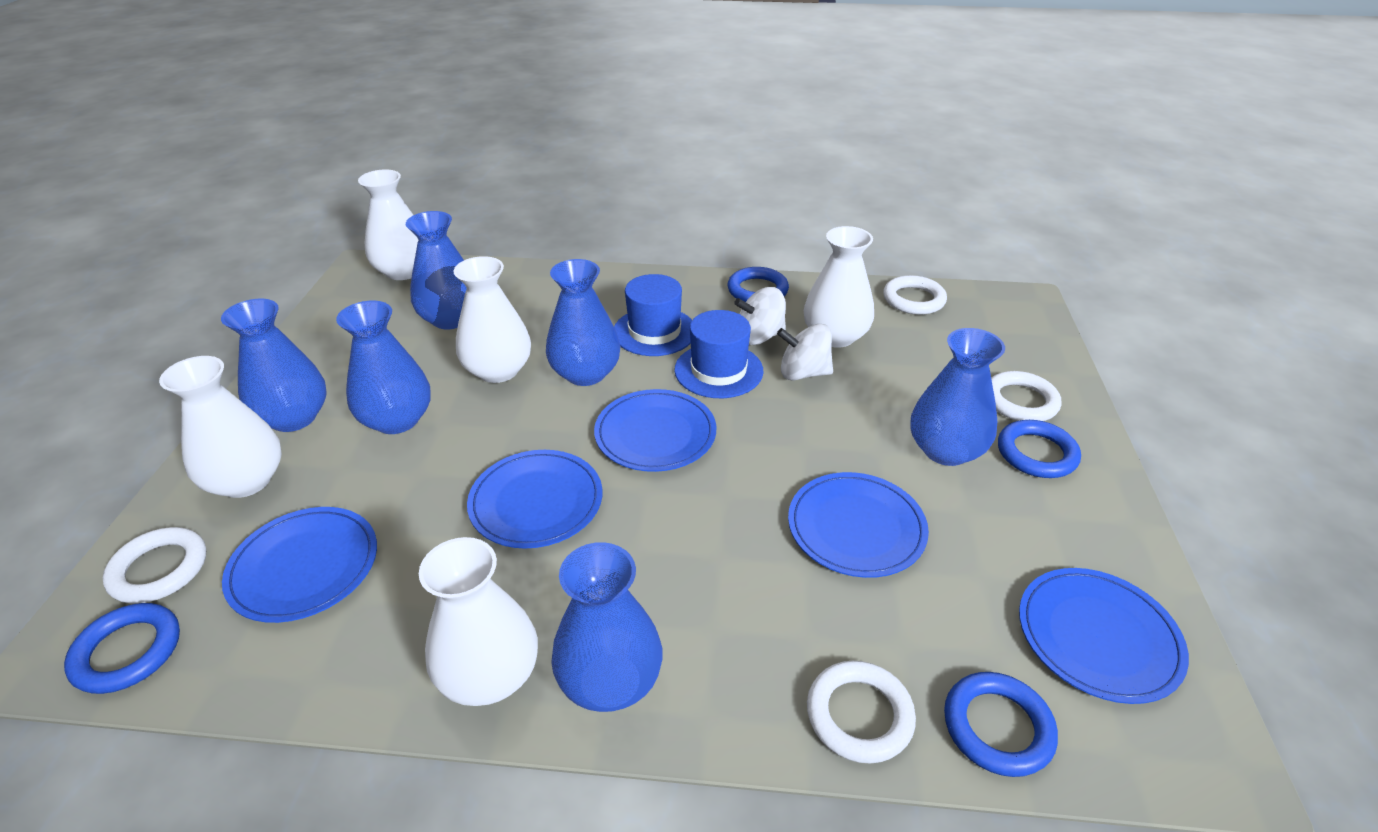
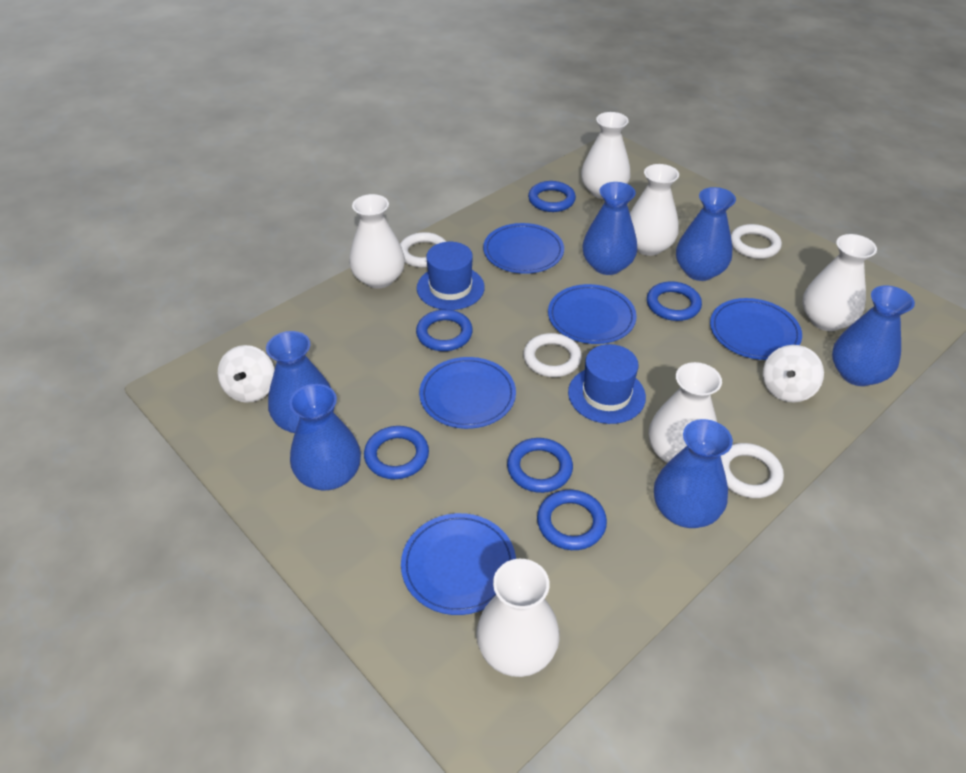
blue ring: 4 -> 6
white vase: 5 -> 6

